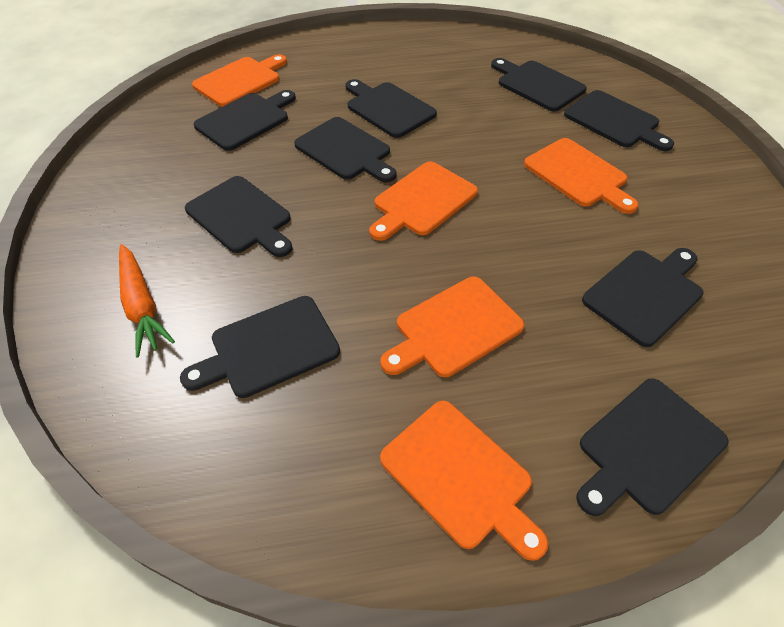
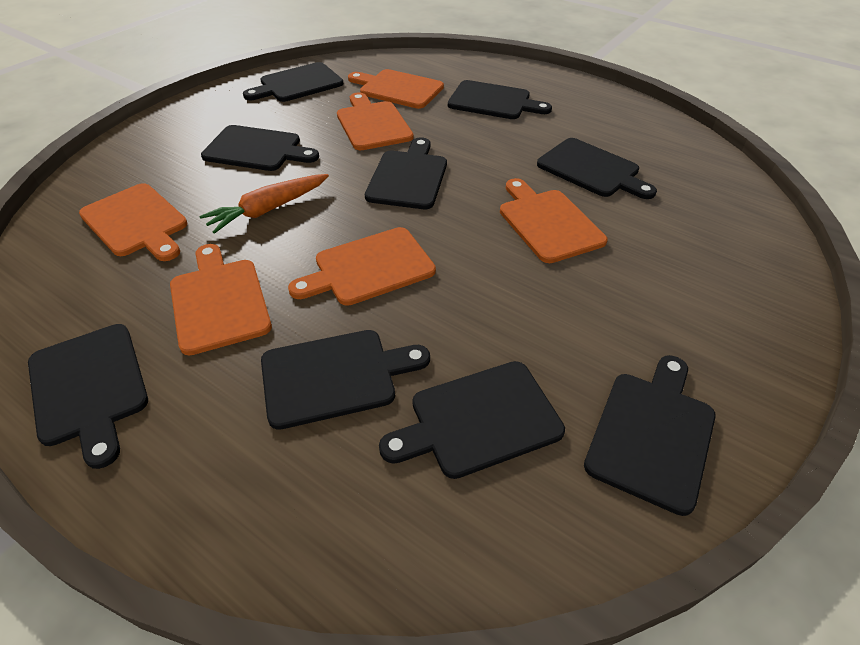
orange cutting board: 5 -> 6

